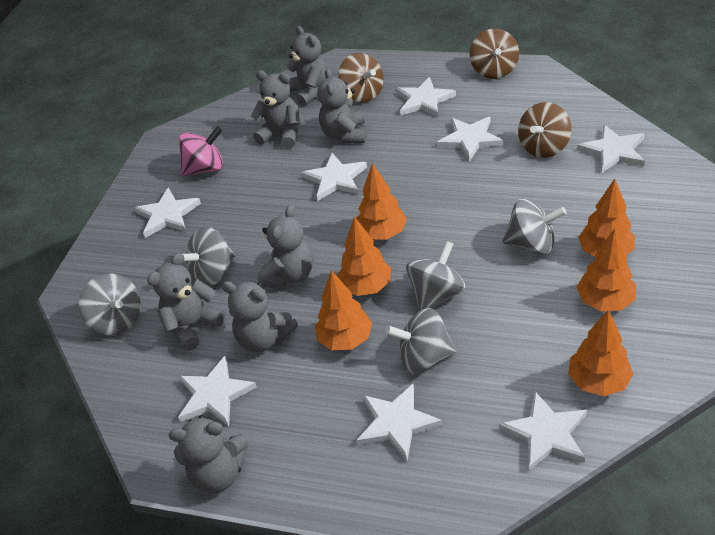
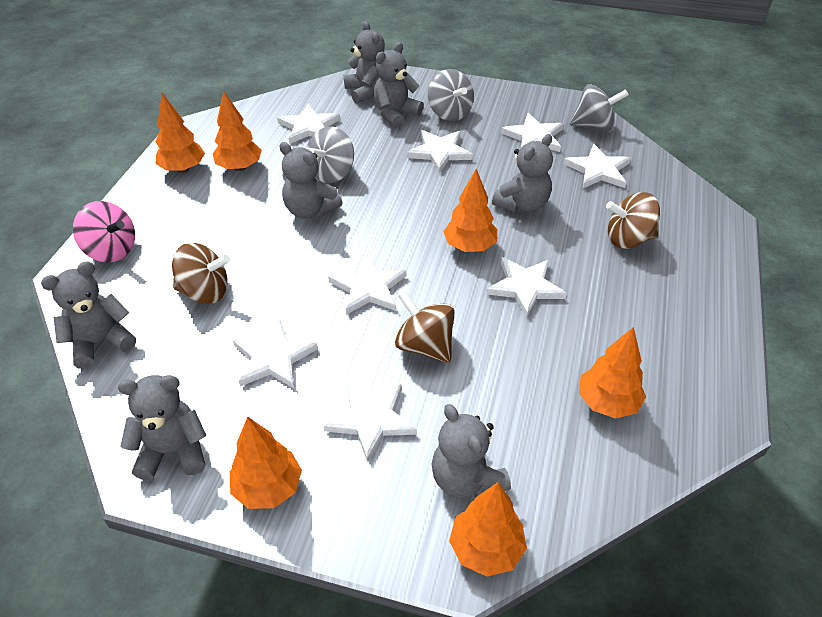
grey spinning top: 5 -> 3

